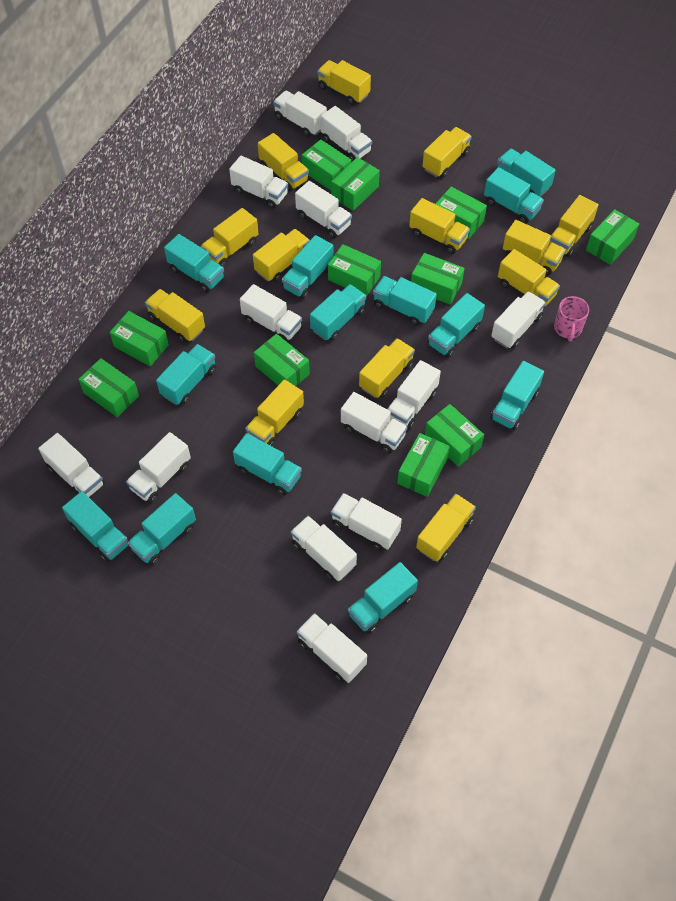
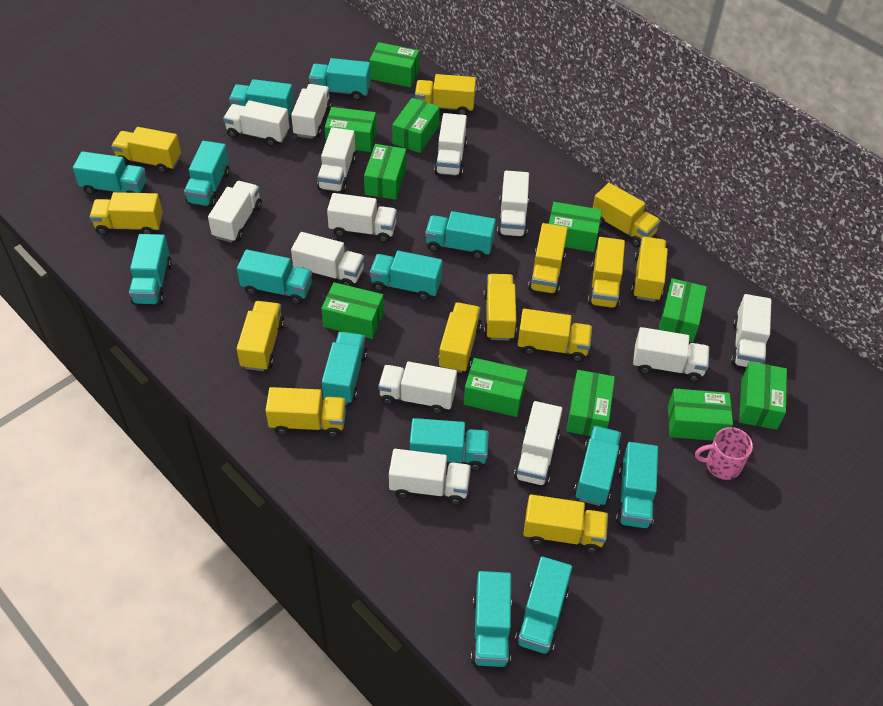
turquoise truck: 13 -> 14

